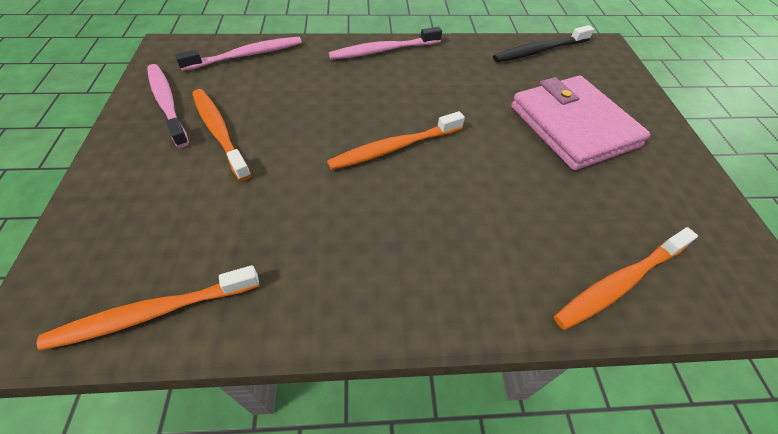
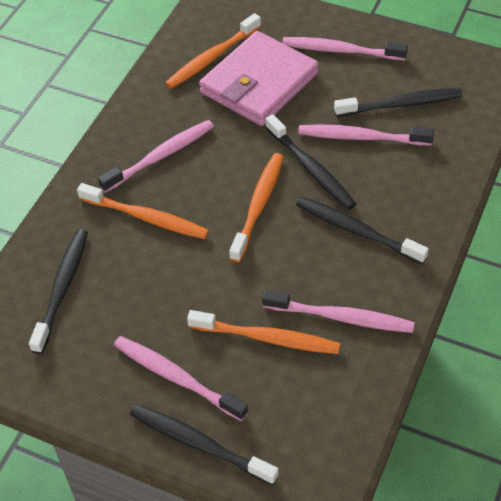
black toothbrush: 1 -> 5
pink toothbrush: 3 -> 5

